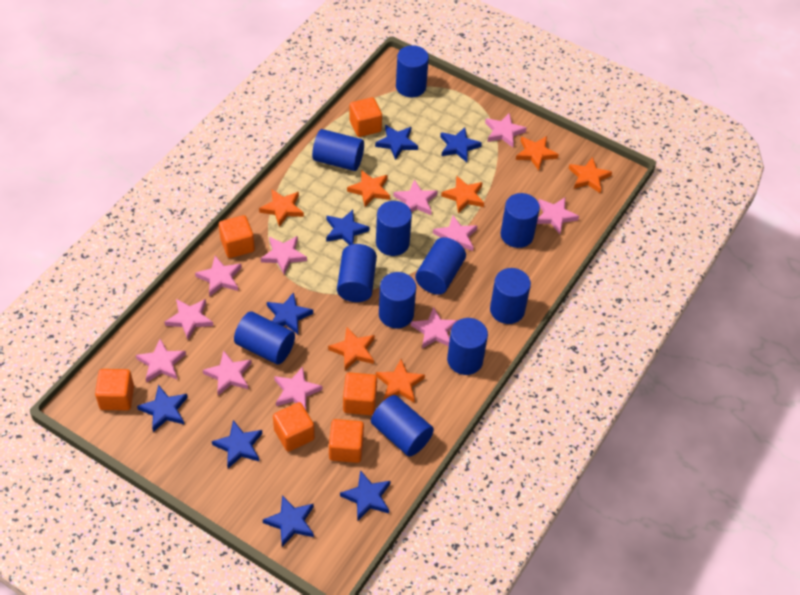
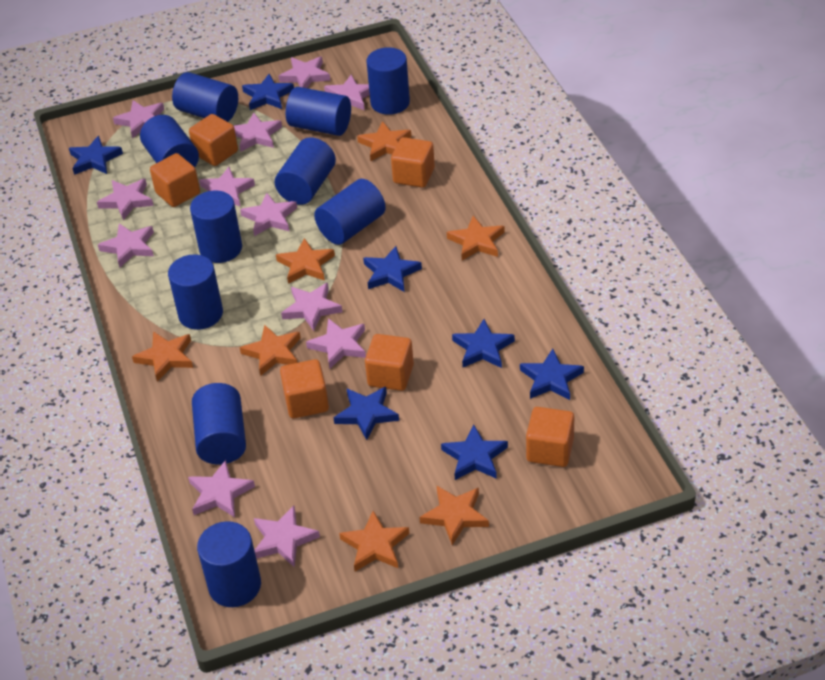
blue cylinder: 11 -> 10
blue star: 8 -> 7
pink star: 11 -> 12

